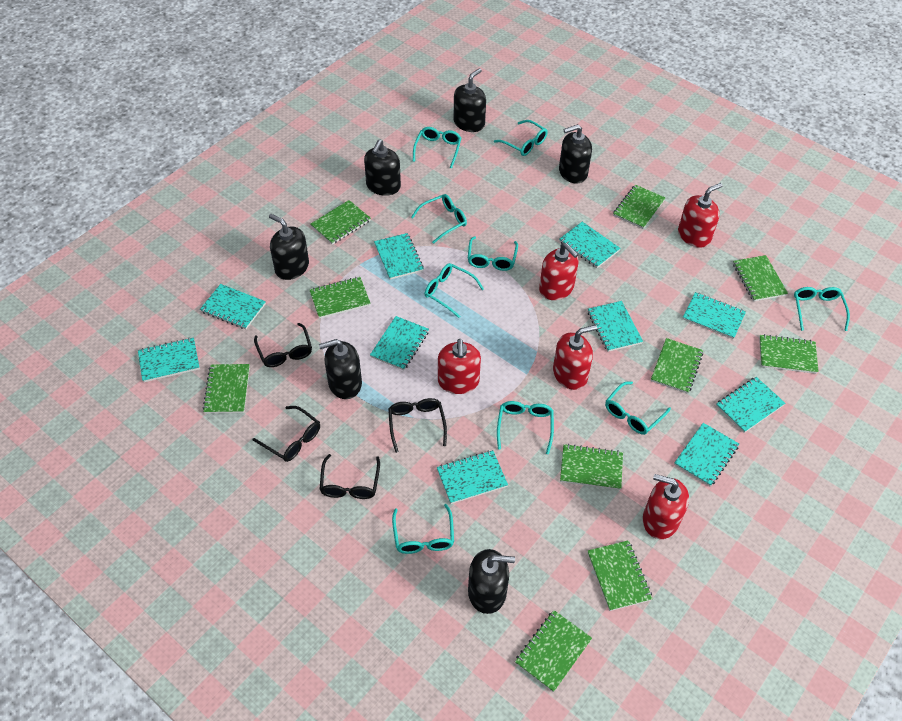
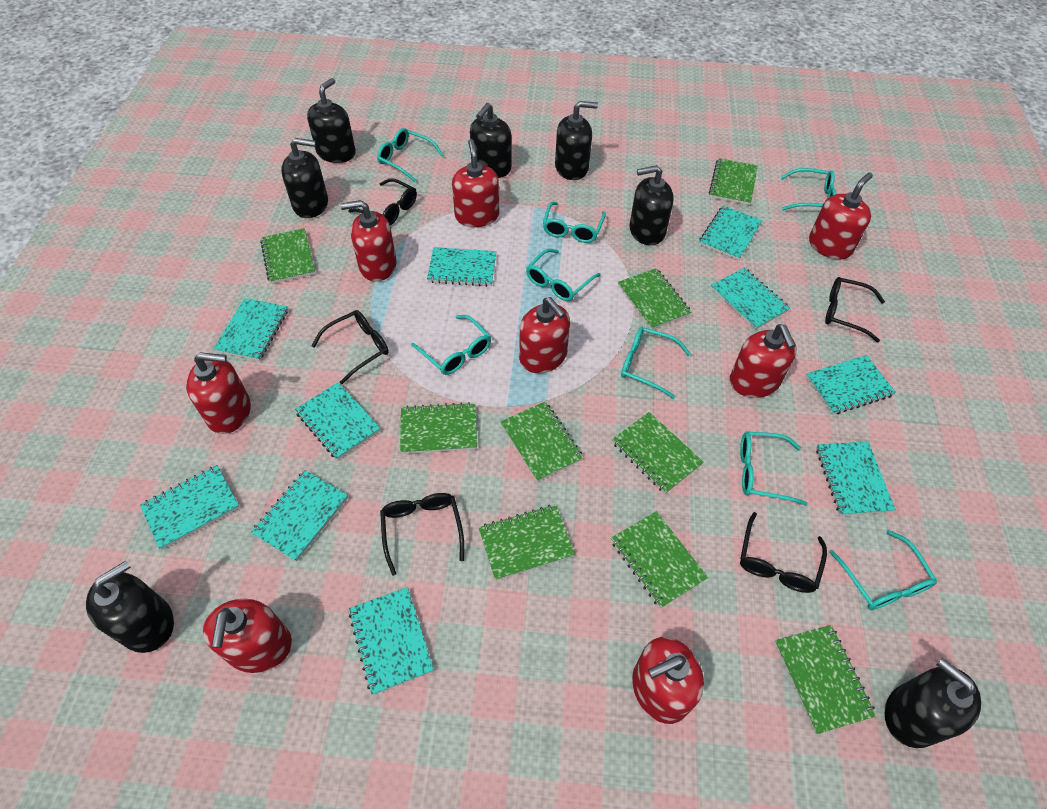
black glasses: 4 -> 5
black soap dispenser: 6 -> 7
green notebook: 10 -> 9
red soap dispenser: 5 -> 8
turquoise glasses: 9 -> 8

